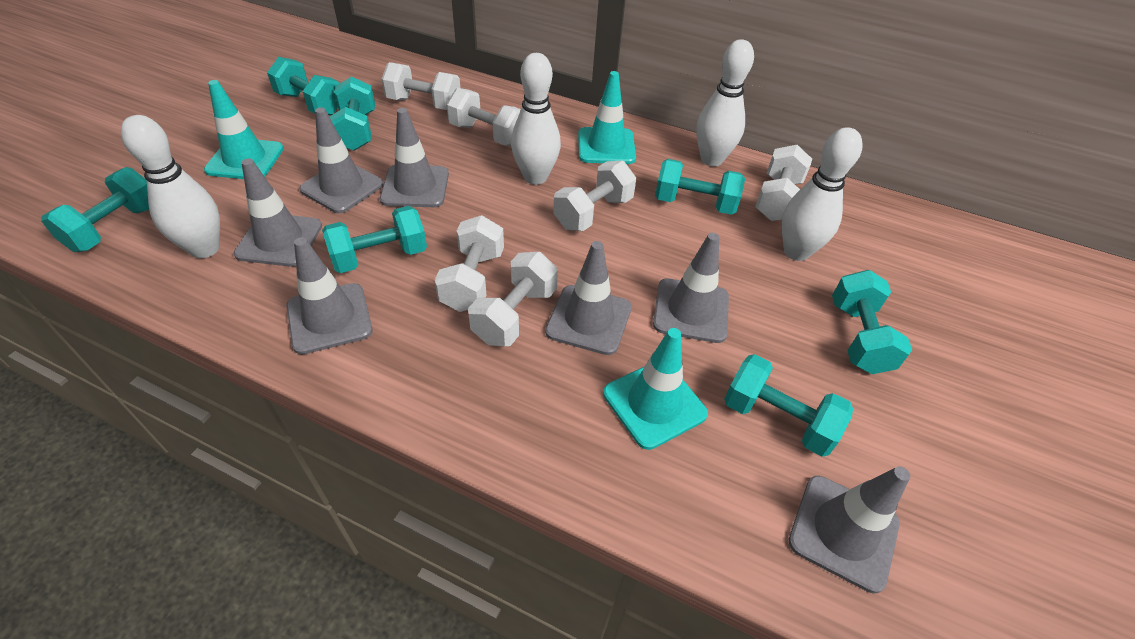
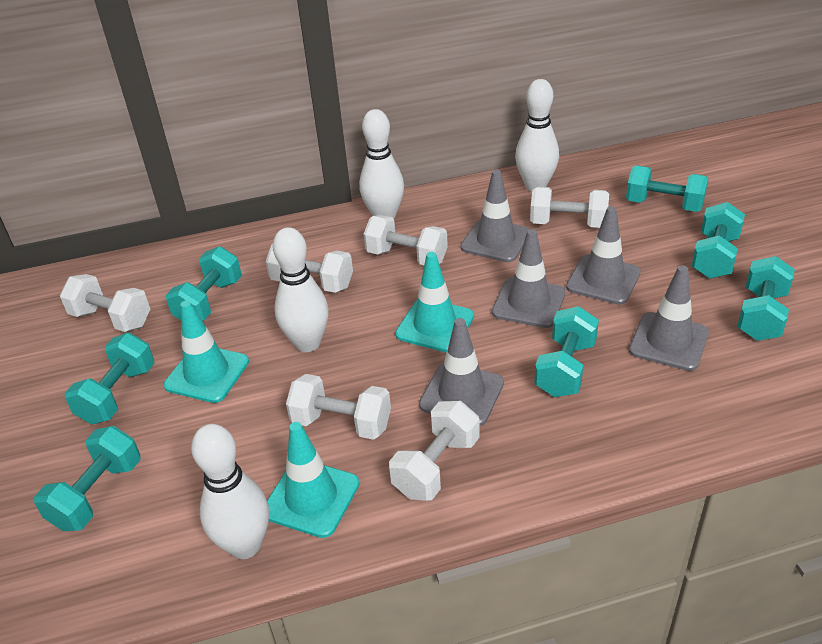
grey traffic cone: 7 -> 5

